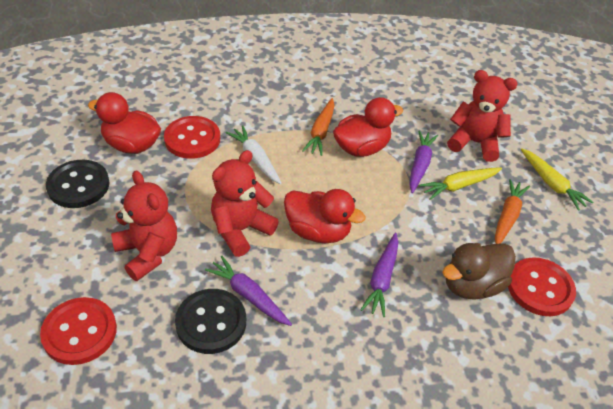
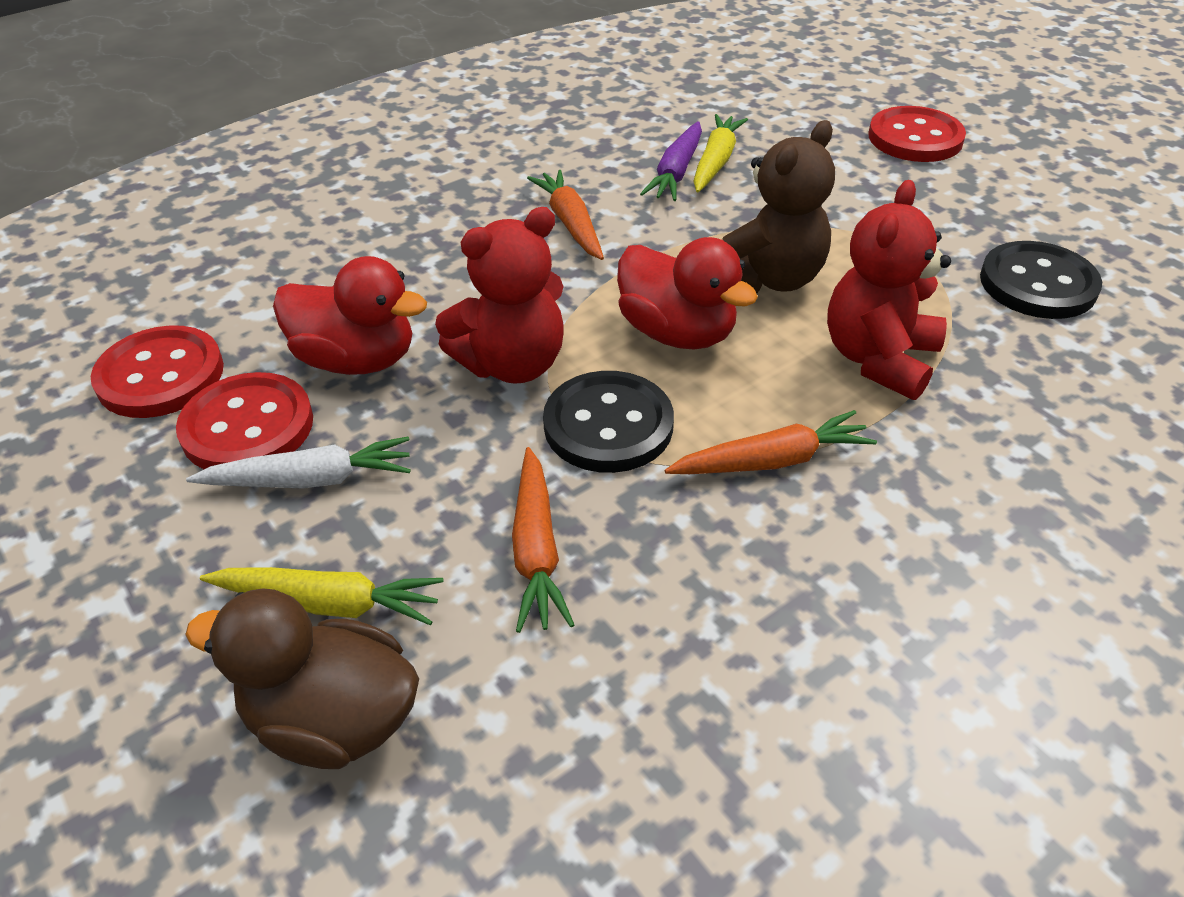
brown teddy bear: 0 -> 1
orange carrot: 2 -> 3
purple carrot: 3 -> 1
red duck: 3 -> 2
red teddy bear: 3 -> 2

